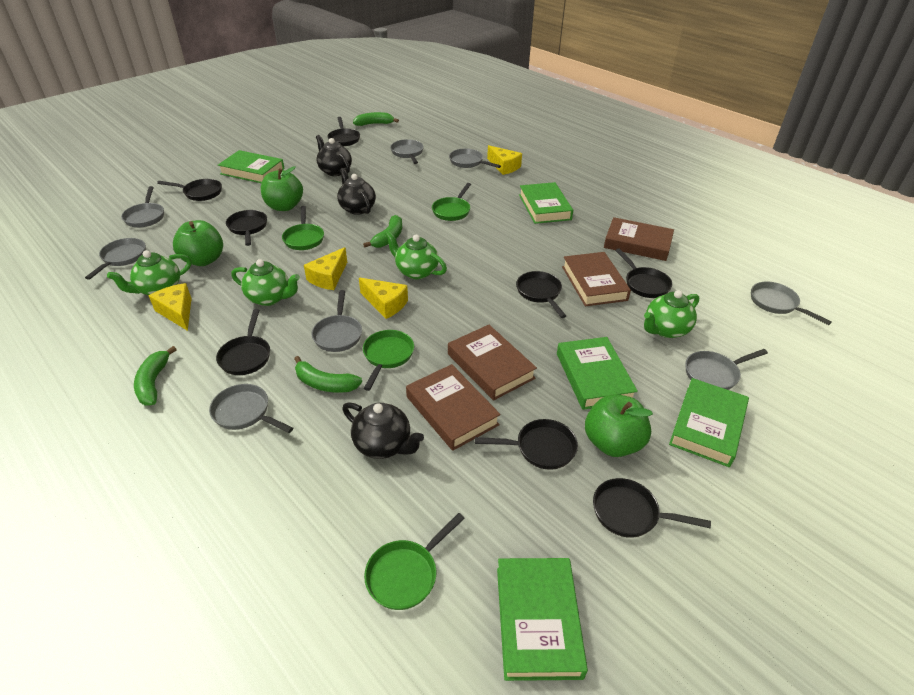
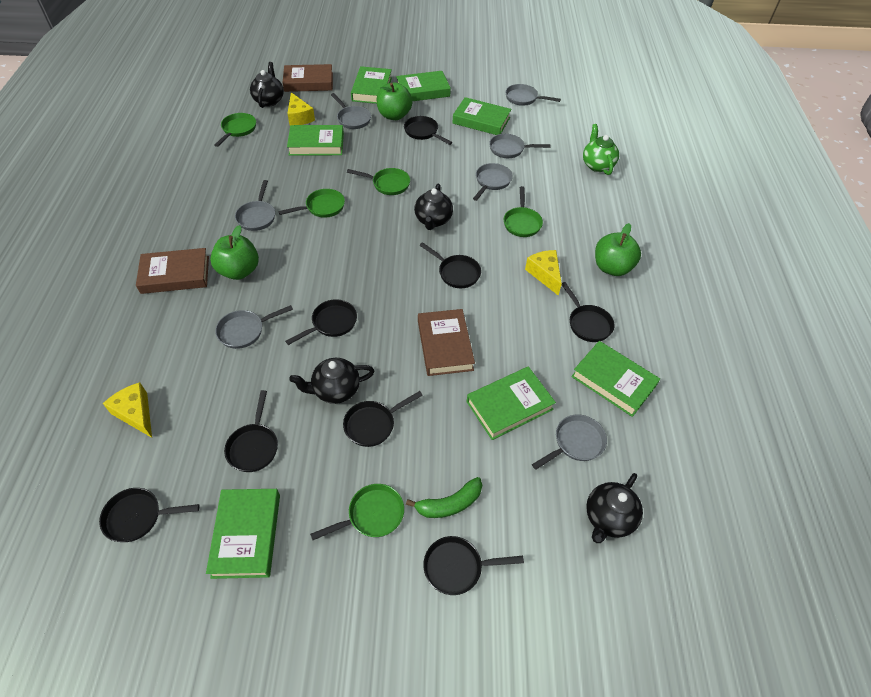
black teapot: 3 -> 4
brown book: 4 -> 3
green banana: 4 -> 1
green book: 5 -> 7
green pan: 4 -> 5
green teapot: 4 -> 1
grey pan: 8 -> 7
yellow cheese: 4 -> 3

